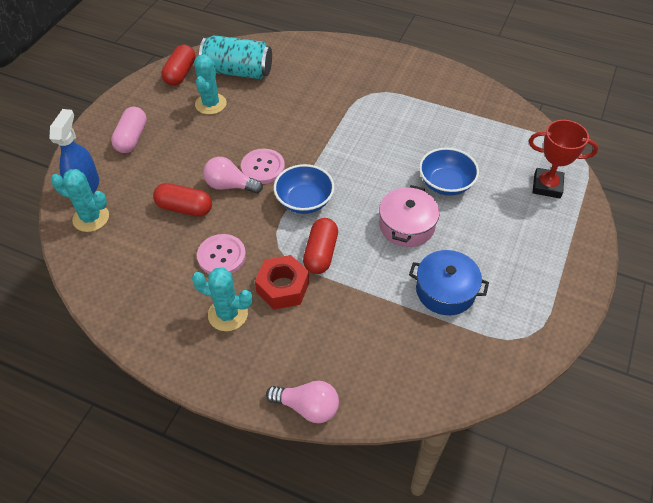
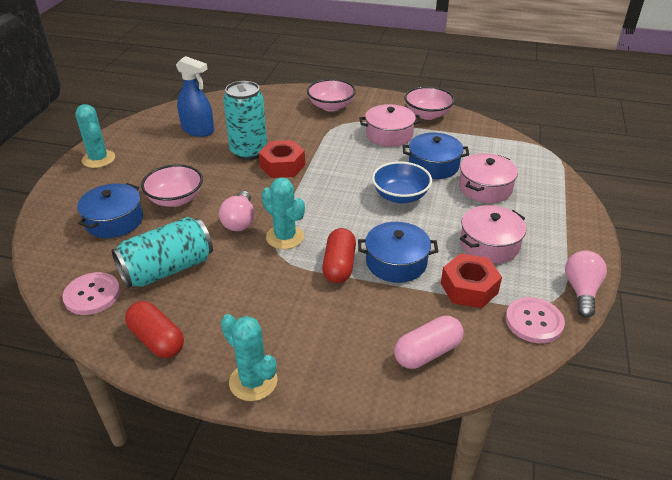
blue bowl: 2 -> 1
blue pot: 1 -> 3
pink bowl: 0 -> 3
pink pot: 1 -> 3
red capsule: 3 -> 2
red nut: 1 -> 2
red trophy: 1 -> 0
turquoise can: 1 -> 2

